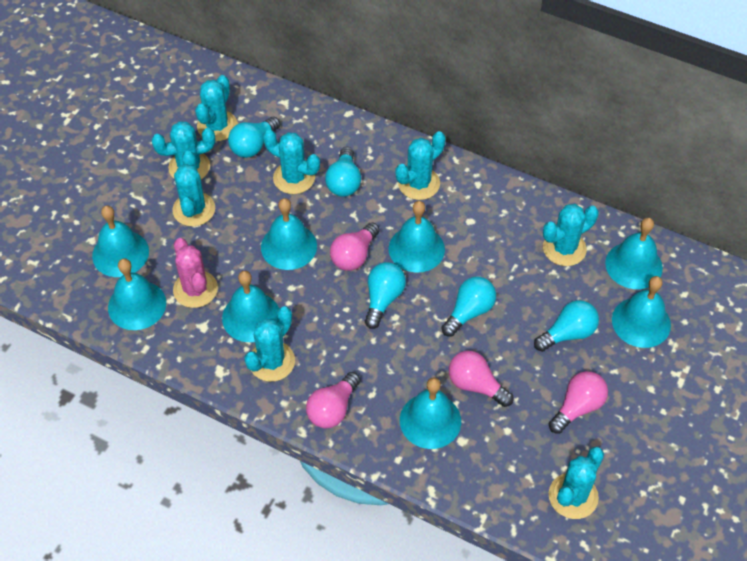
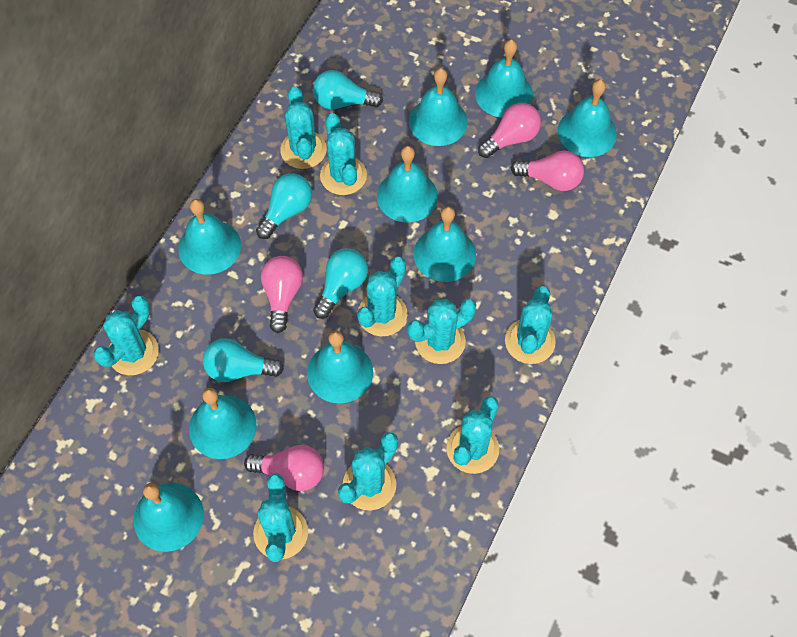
pink cactus: 1 -> 0
turquoise bell: 8 -> 9
turquoise cactus: 8 -> 9
turquoise light bulb: 5 -> 4

